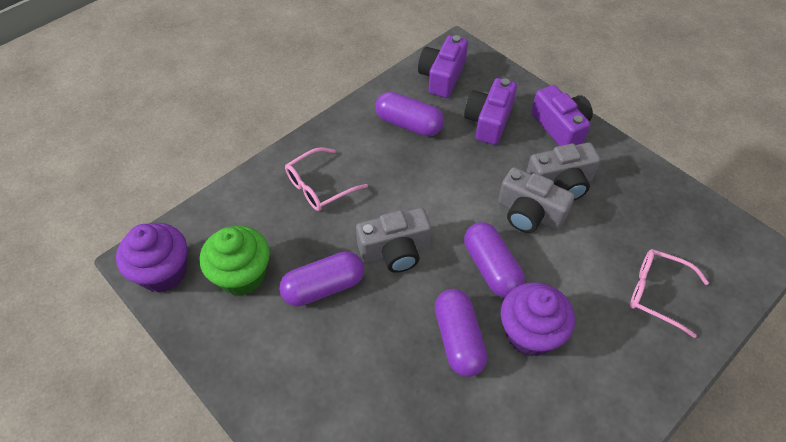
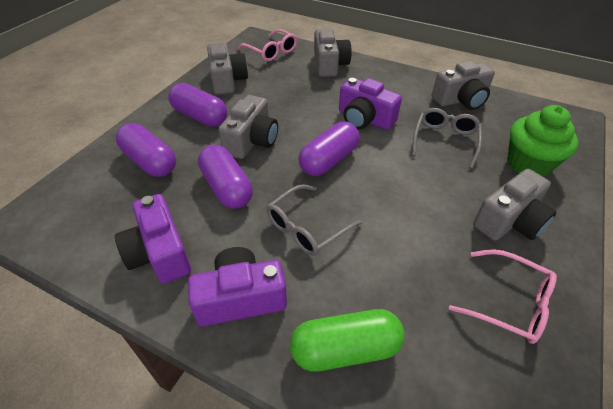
green capsule: 0 -> 1
grey camera: 3 -> 5
grey glasses: 0 -> 2
purple cupcake: 2 -> 0

